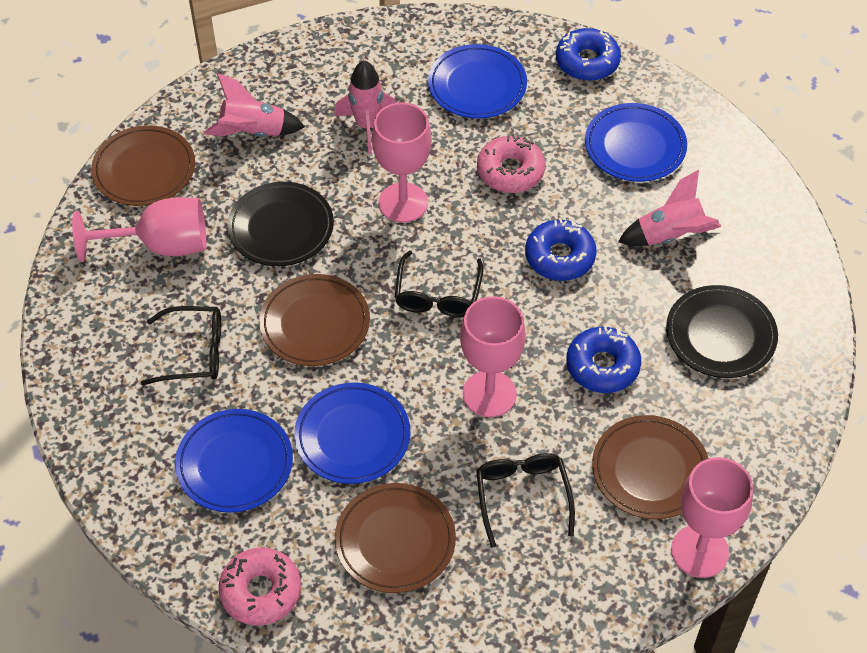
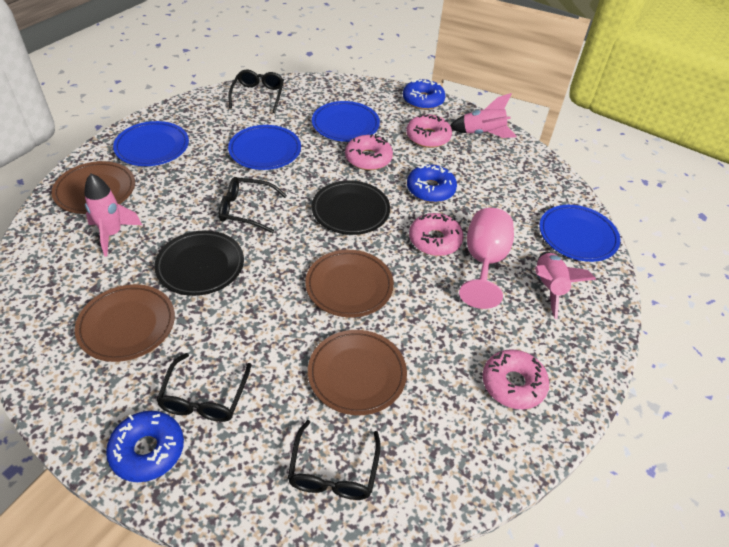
black glasses: 3 -> 4
pink donut: 2 -> 4
pink goblet: 4 -> 1

